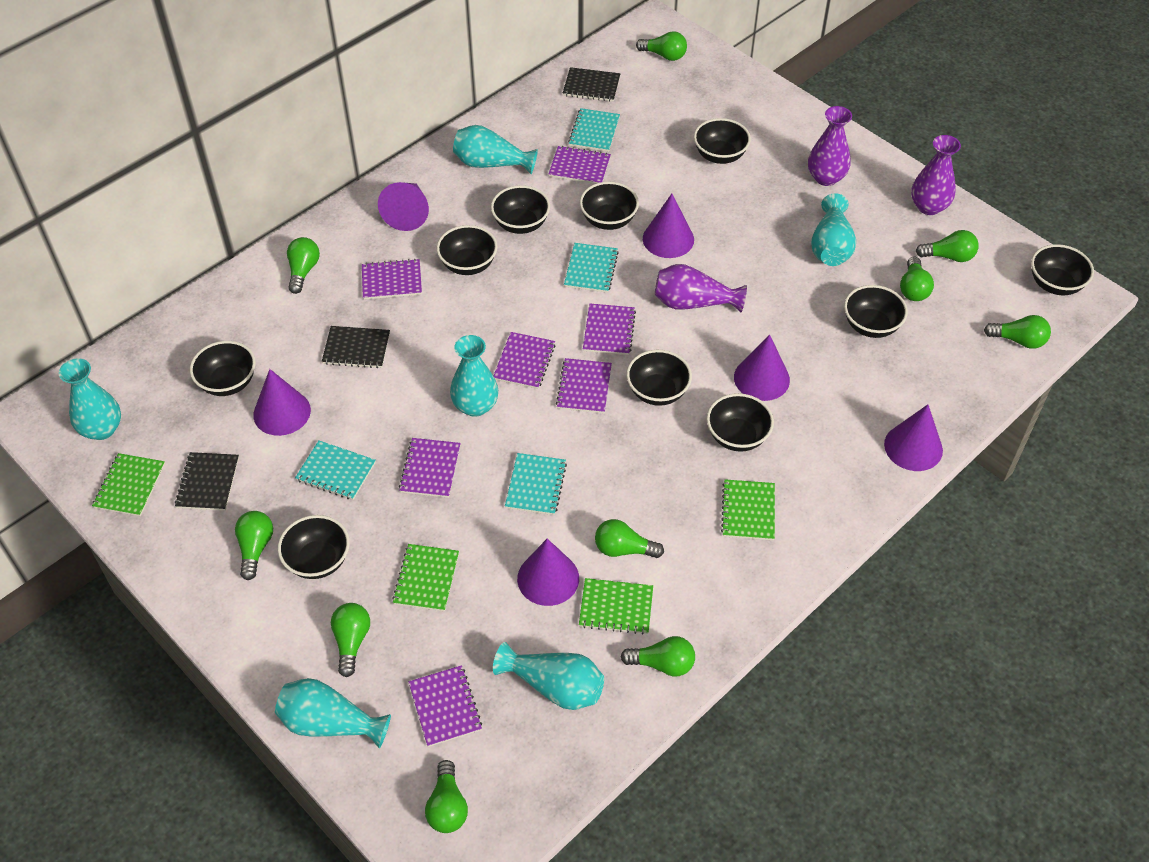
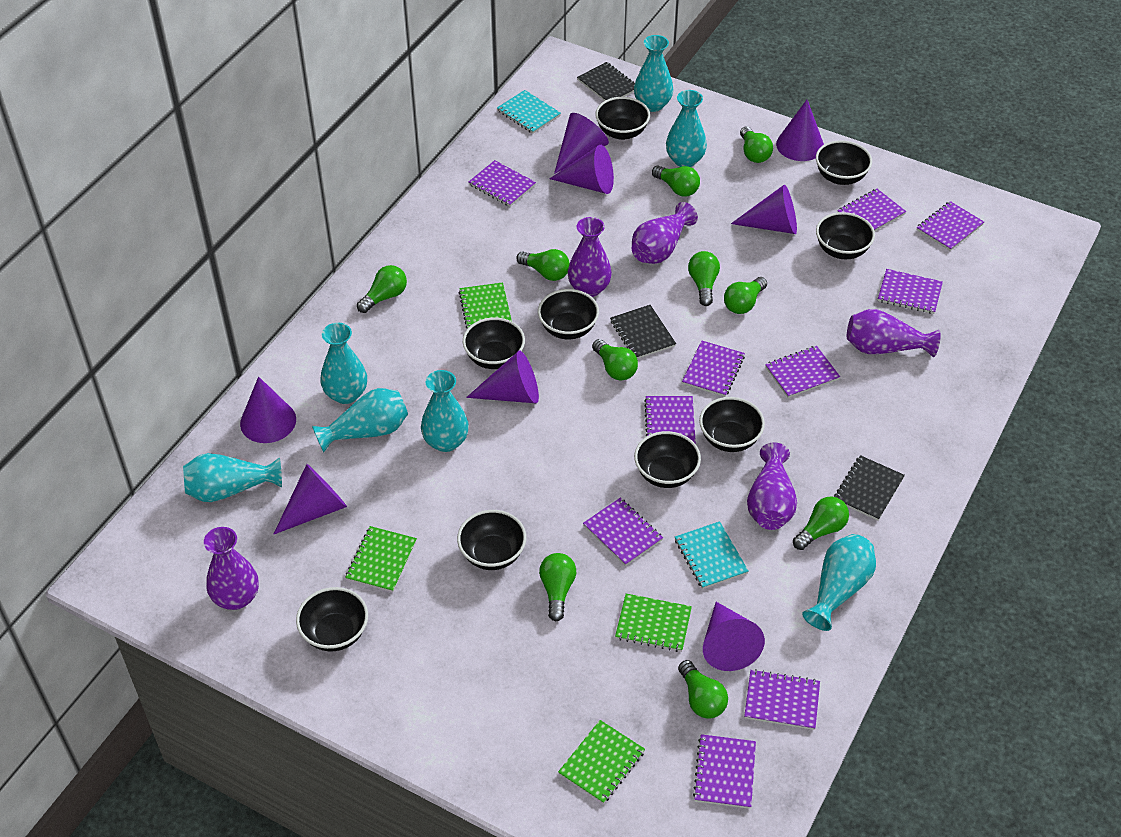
black bowl: 10 -> 9
purple cone: 6 -> 8
purple notebook: 7 -> 10
purple vase: 3 -> 5
turquoise notebook: 4 -> 2
turquoise vase: 6 -> 7

